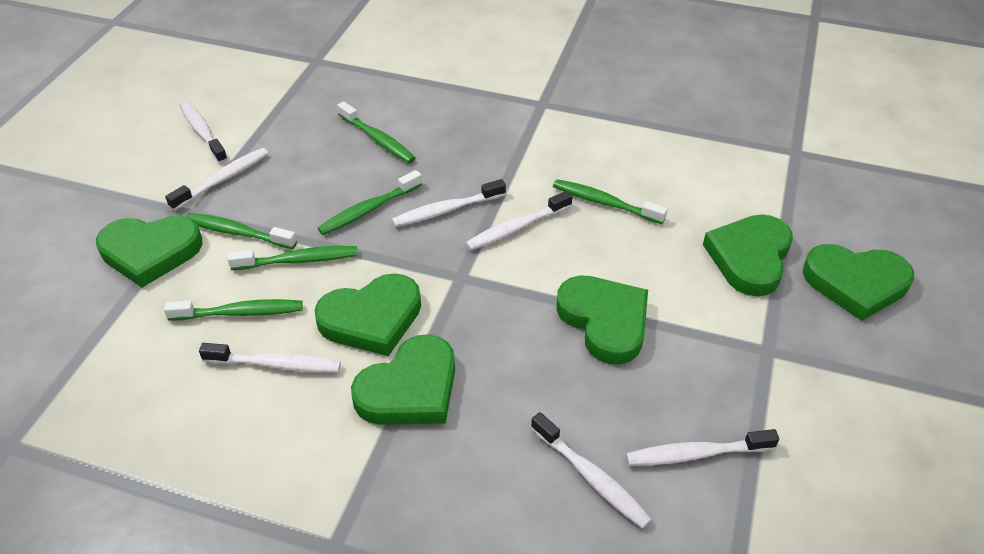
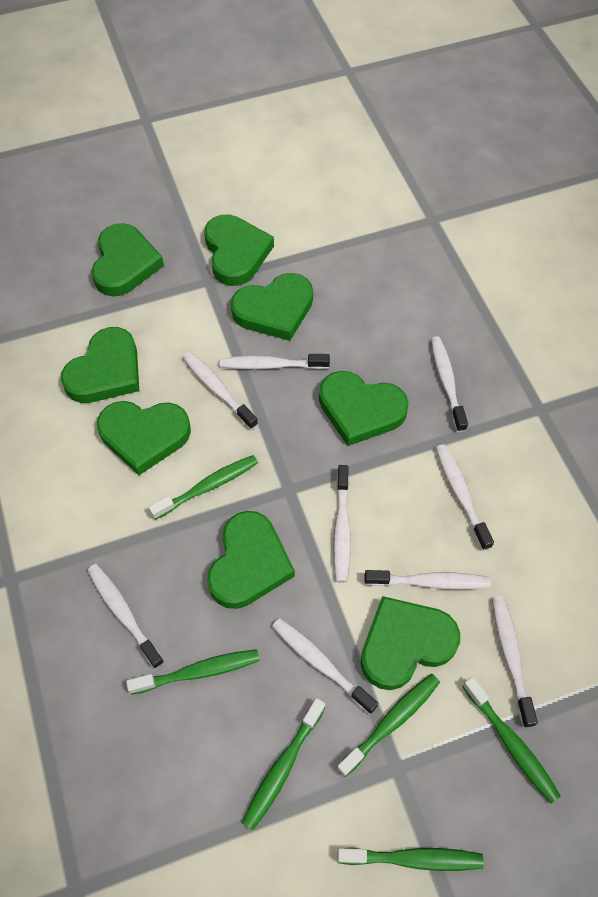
green heart: 6 -> 8
white toothbrush: 7 -> 9

